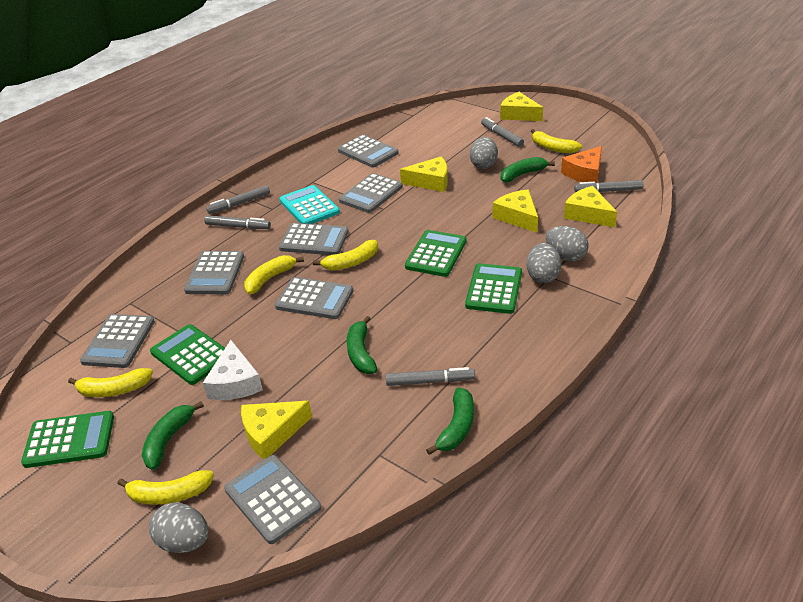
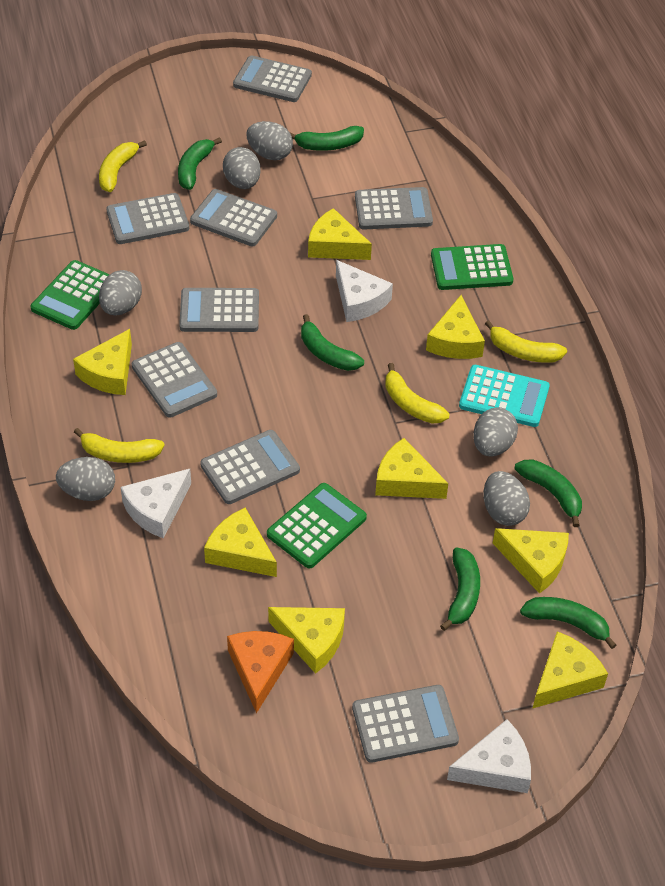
green banana: 4 -> 6
green calculator: 4 -> 3
grey calculator: 7 -> 8
grey egg: 4 -> 6
grey marker: 5 -> 0
white cheese: 1 -> 3
yellow banana: 5 -> 4
yellow cheese: 5 -> 8

